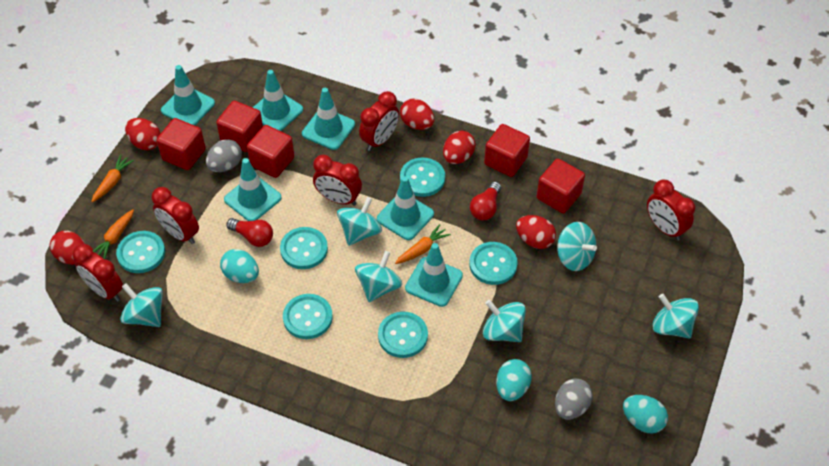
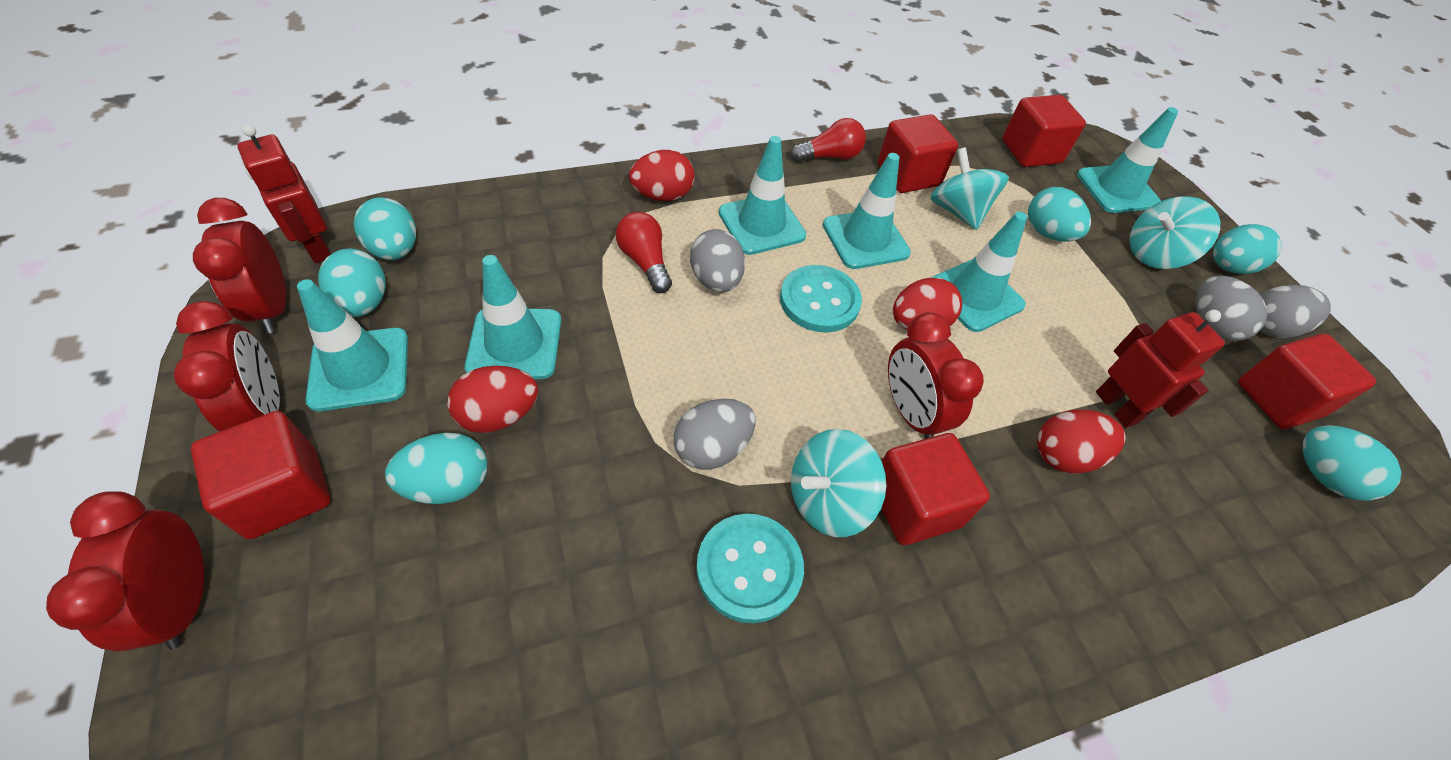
grey egg: 2 -> 4
orange carrot: 3 -> 0
red clock: 5 -> 4
red egg: 5 -> 4
red robot: 0 -> 2
turquoise button: 6 -> 2
turquoise egg: 3 -> 6
turquoise spinning top: 6 -> 3

